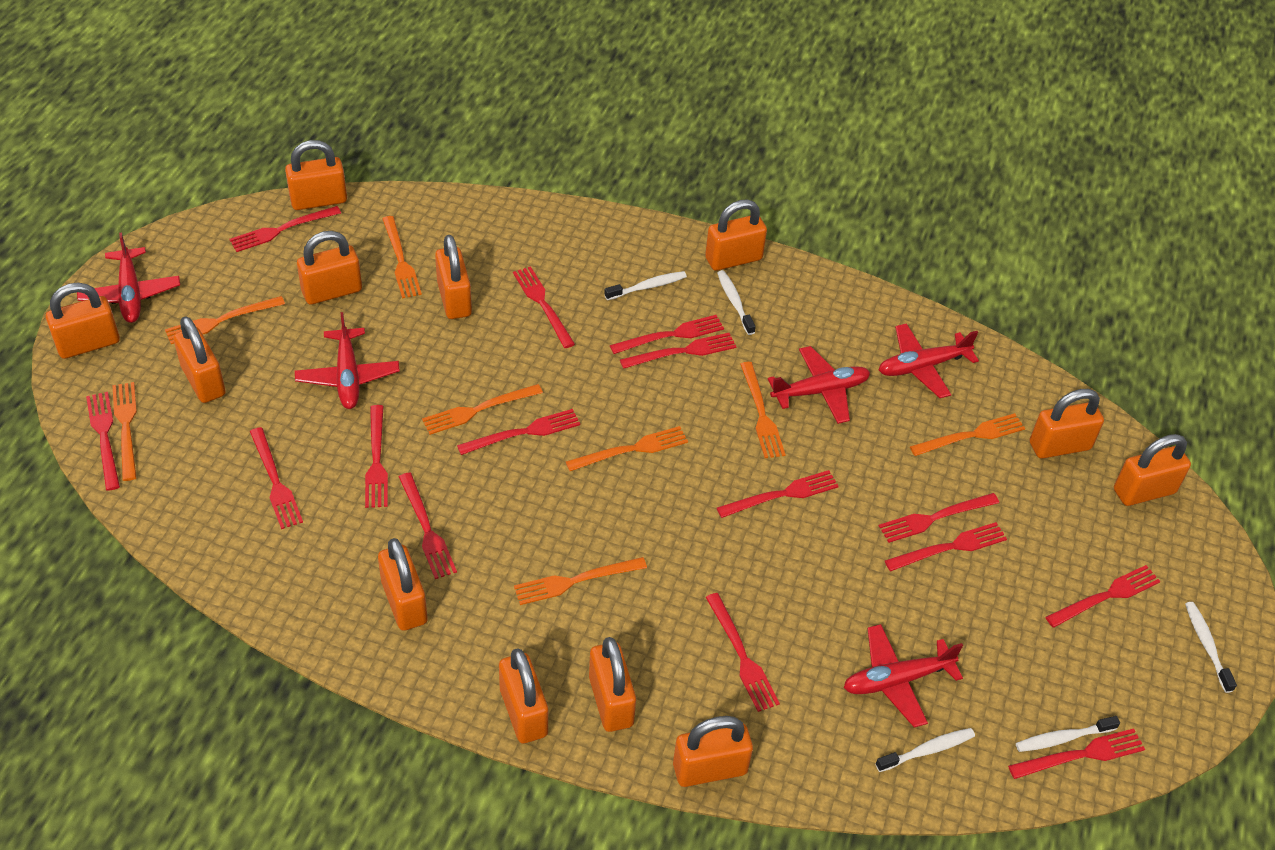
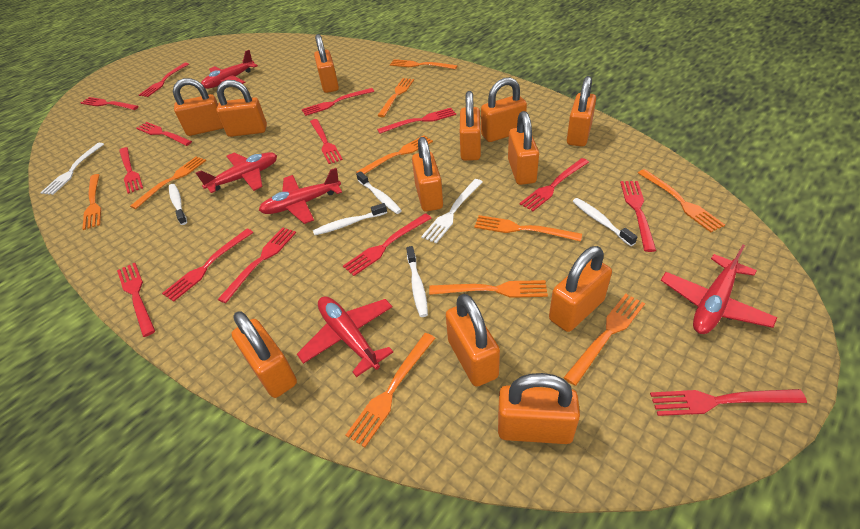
orange fork: 8 -> 10
red fork: 15 -> 14
white fork: 0 -> 2

